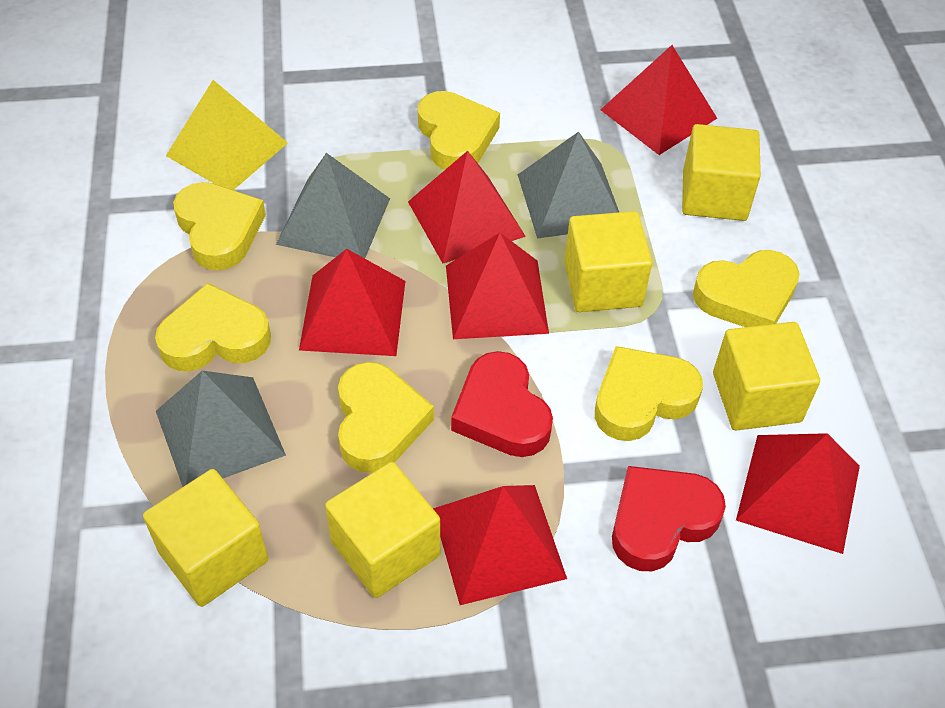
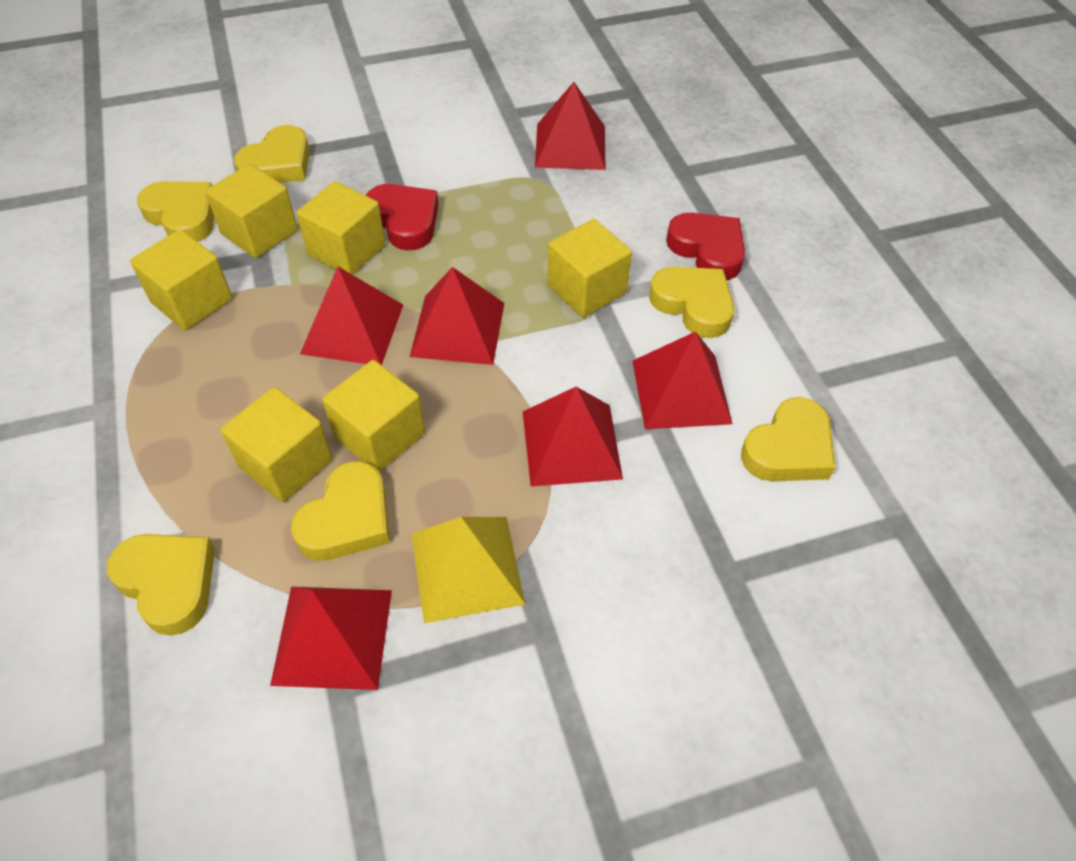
grey pyramid: 3 -> 0
yellow cube: 5 -> 6

